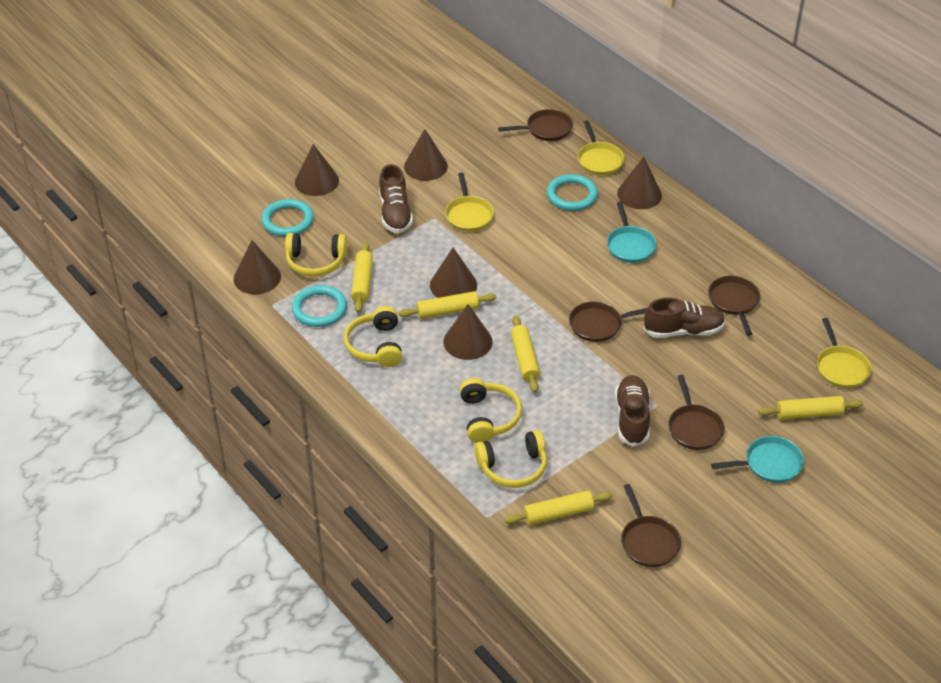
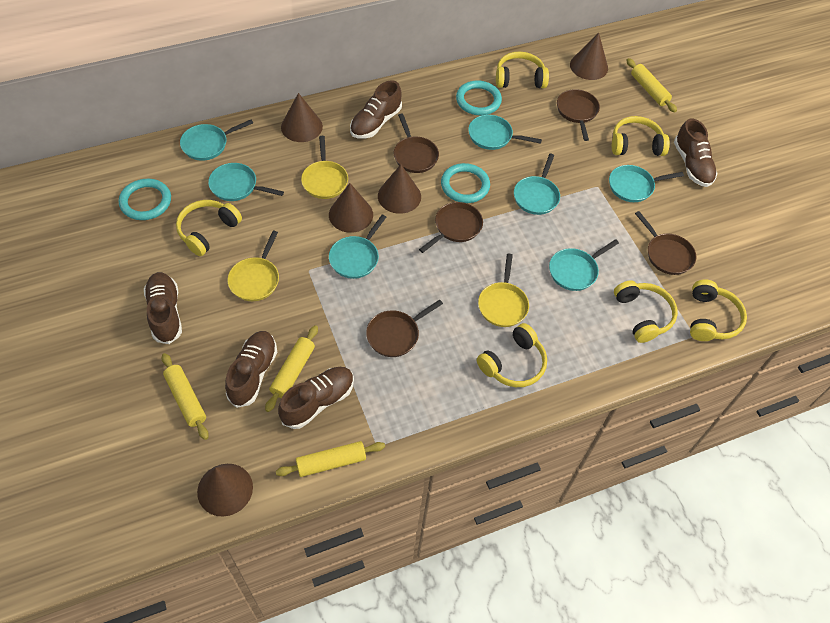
brown cone: 6 -> 5
brown shoe: 3 -> 5
turquoise pan: 2 -> 7
yellow headphones: 4 -> 6
yellow rolling pin: 5 -> 4

